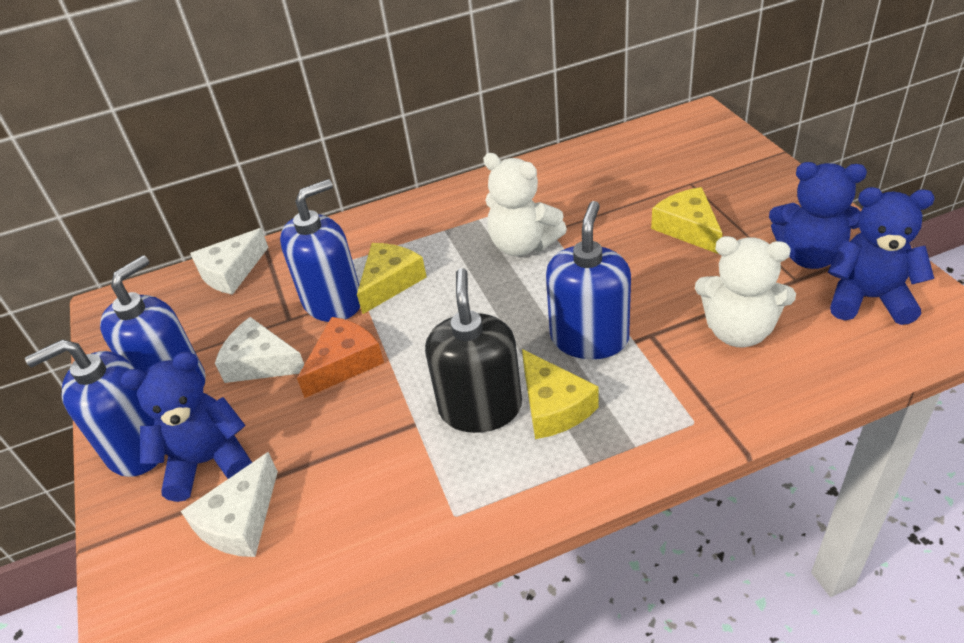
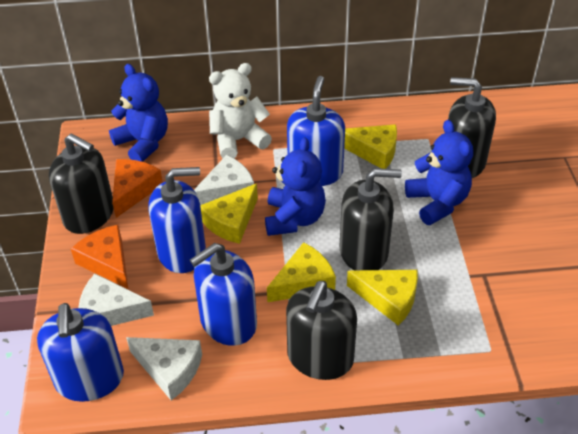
black soap dispenser: 1 -> 4
orange cheese: 1 -> 2
white teddy bear: 2 -> 1
yellow cheese: 3 -> 4

